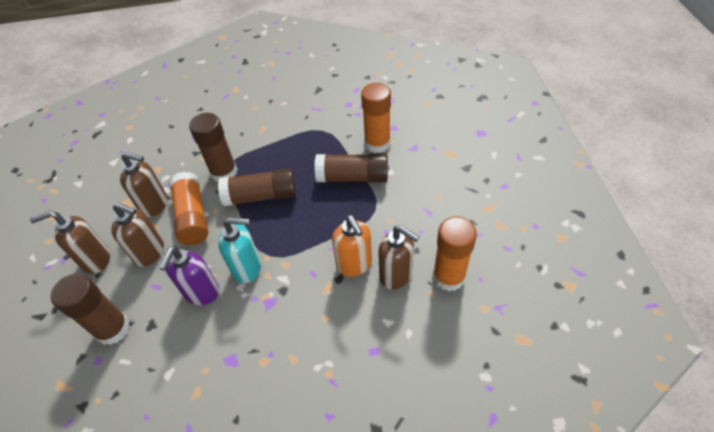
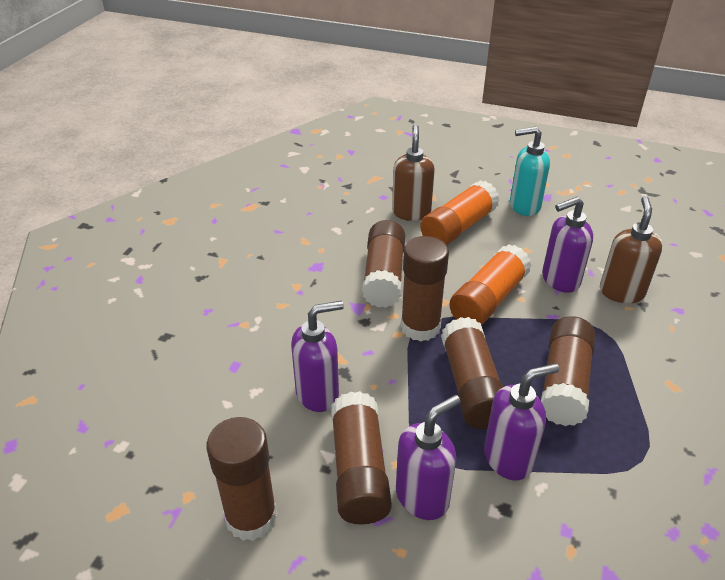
brown glue stick: 4 -> 6
brown soap dispenser: 4 -> 2
orange glue stick: 3 -> 2
orange soap dispenser: 1 -> 0
purple soap dispenser: 1 -> 4

